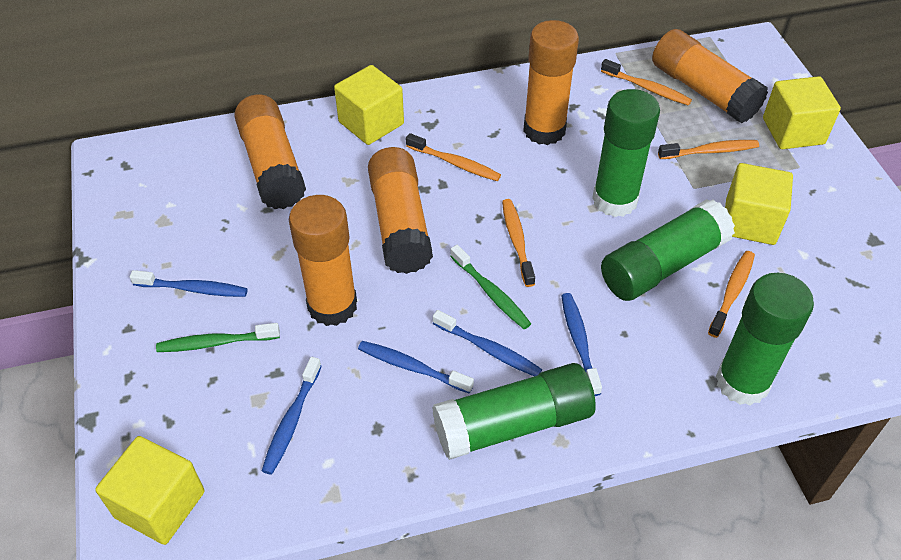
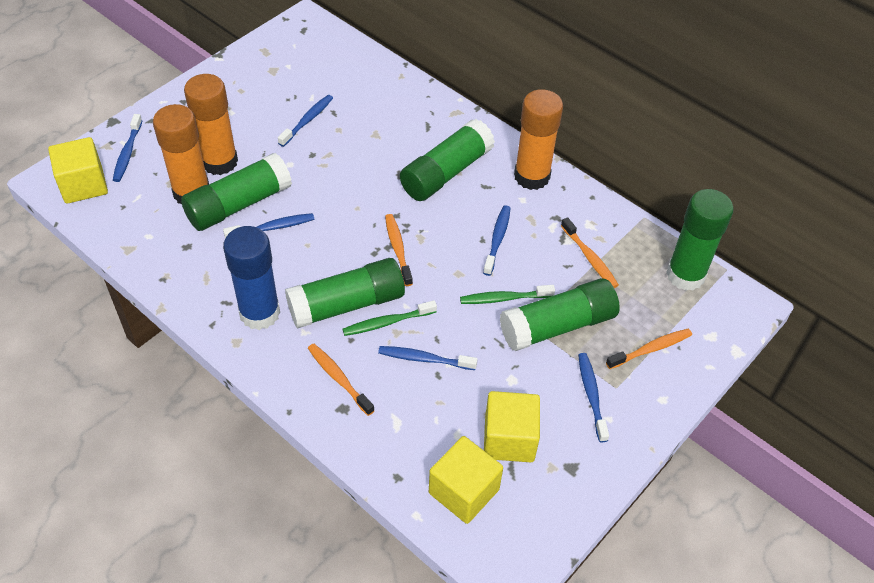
blue glue stick: 0 -> 1
blue toothbrush: 5 -> 6
green glue stick: 4 -> 5
orange glue stick: 5 -> 3
orange toothbrush: 5 -> 4
yellow cube: 4 -> 3

